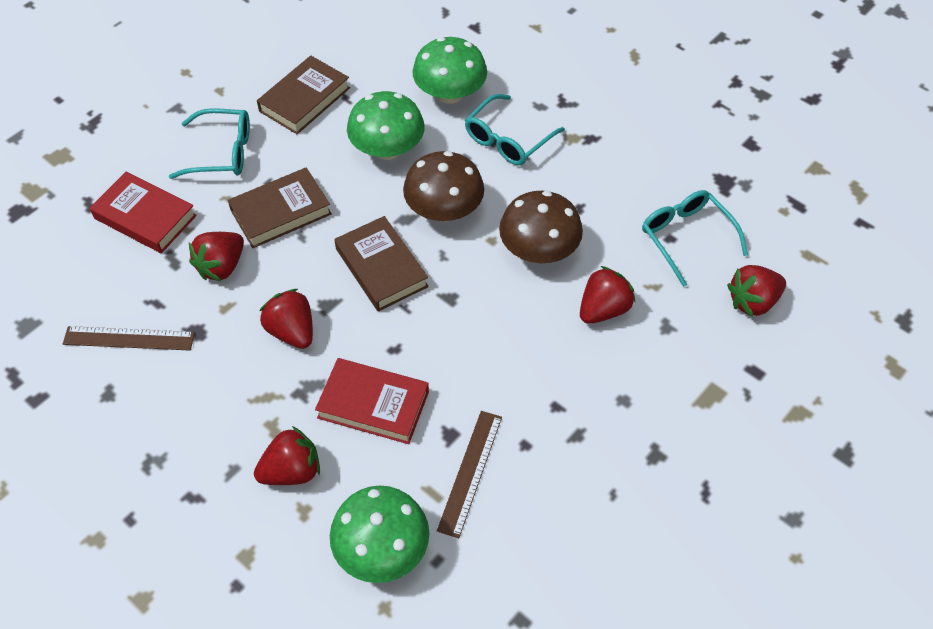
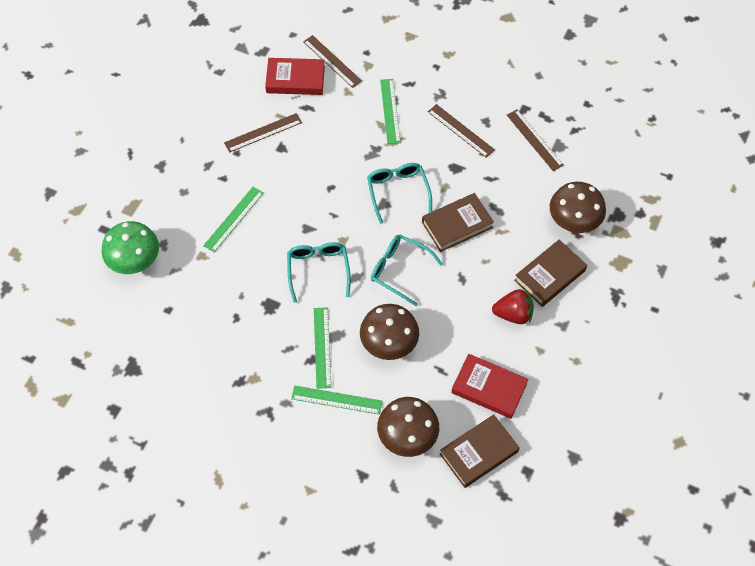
brown mushroom: 2 -> 3
brown ruler: 2 -> 4
green mushroom: 3 -> 1
green ruler: 0 -> 4
red strawberry: 5 -> 1

